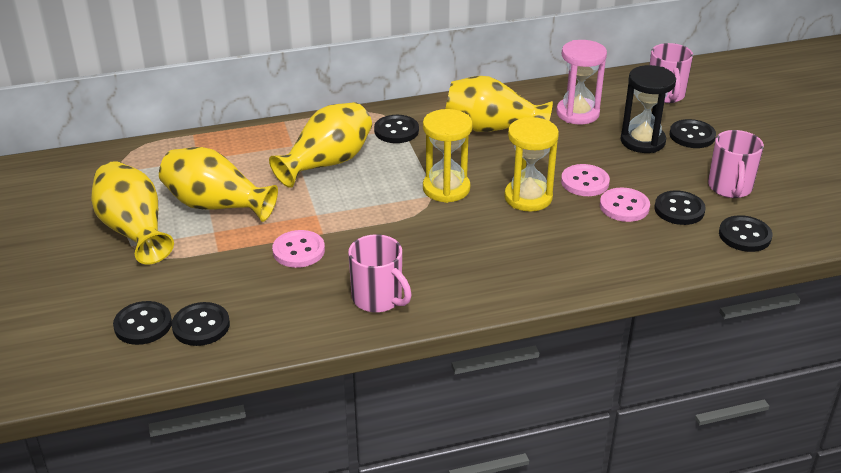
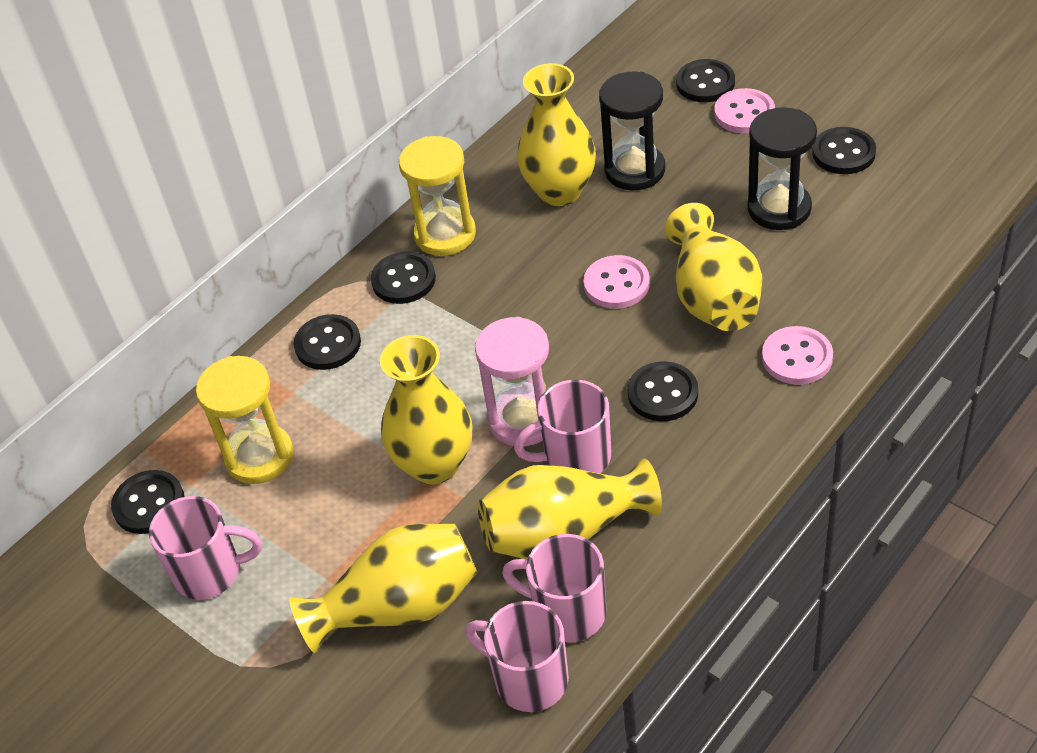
black hourglass: 1 -> 2
pink mug: 3 -> 4
yellow vase: 4 -> 5

